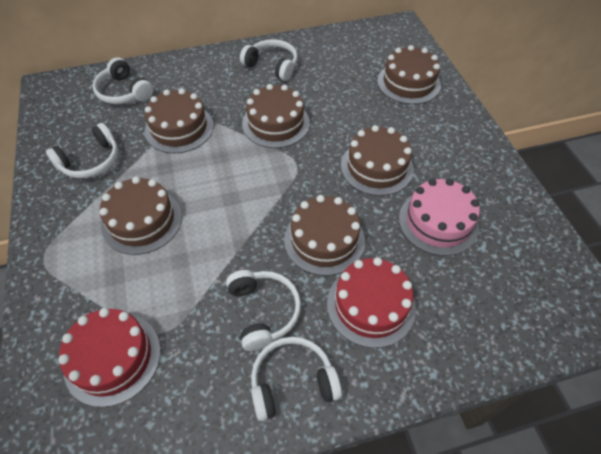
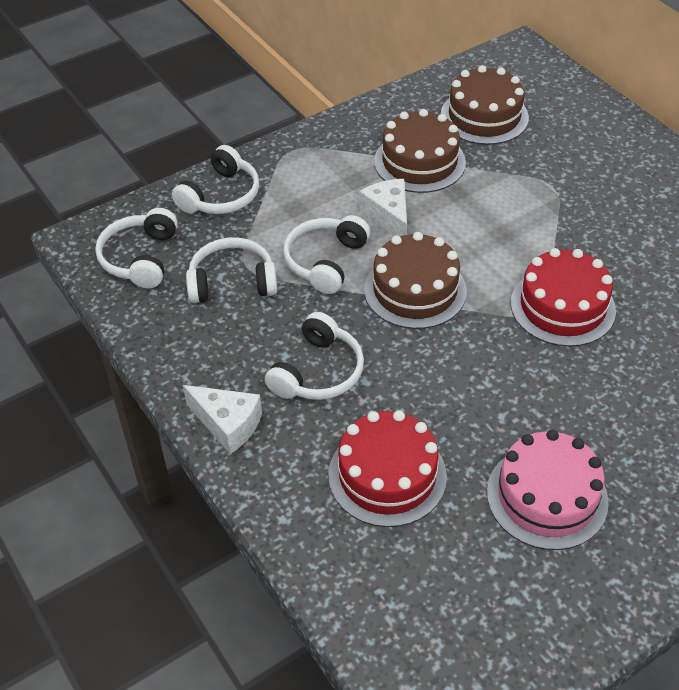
brown cake: 6 -> 3
white cheese: 0 -> 2

